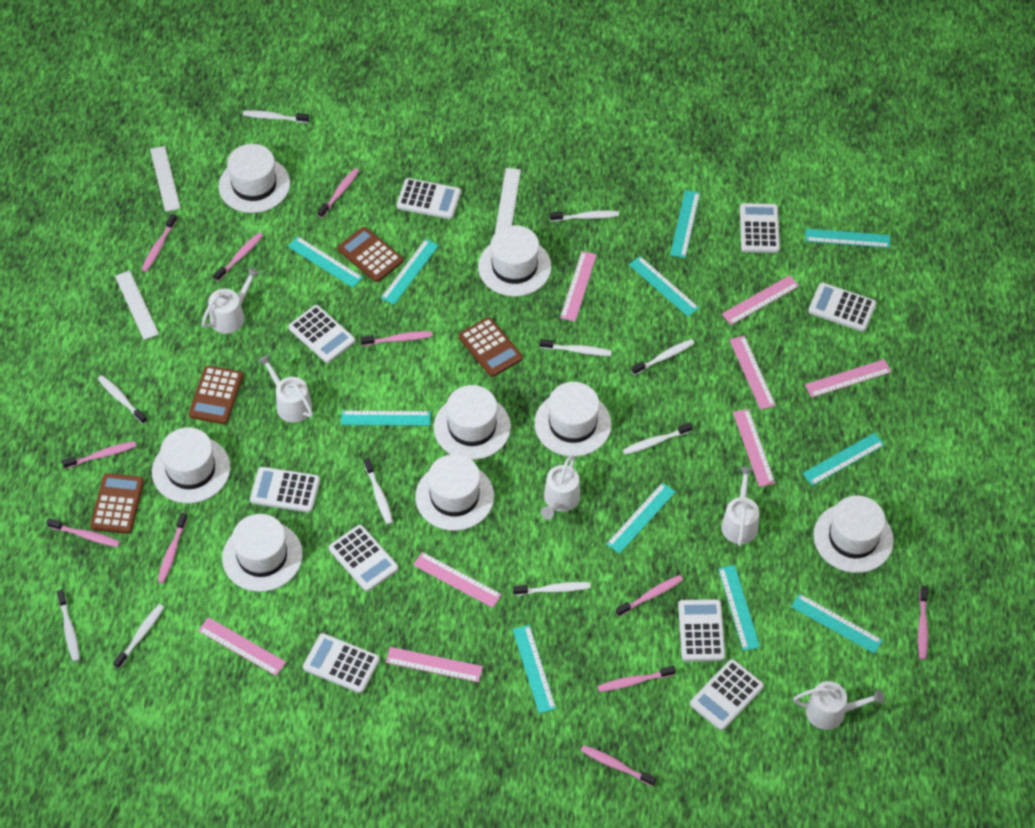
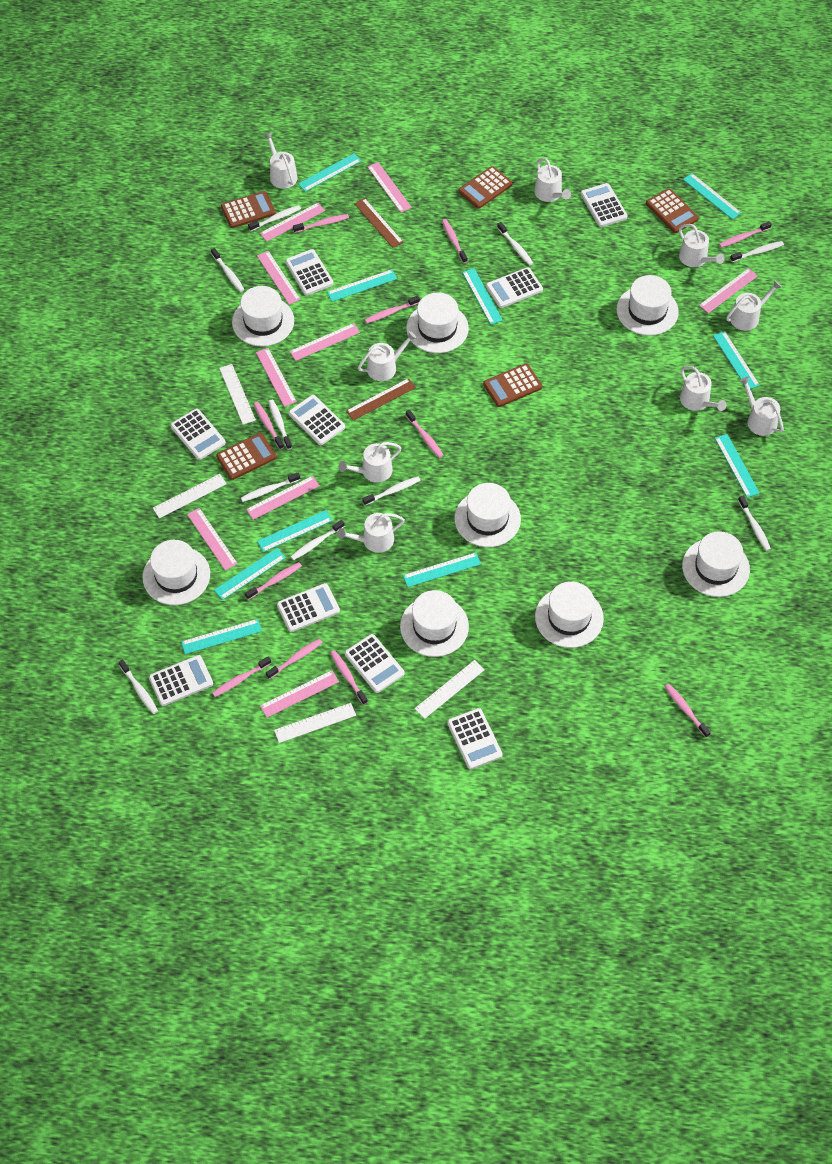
brown calculator: 4 -> 5
brown ruler: 0 -> 2
pink ruler: 8 -> 9
turquoise ruler: 11 -> 10
white ruler: 3 -> 4
white watering can: 5 -> 9

